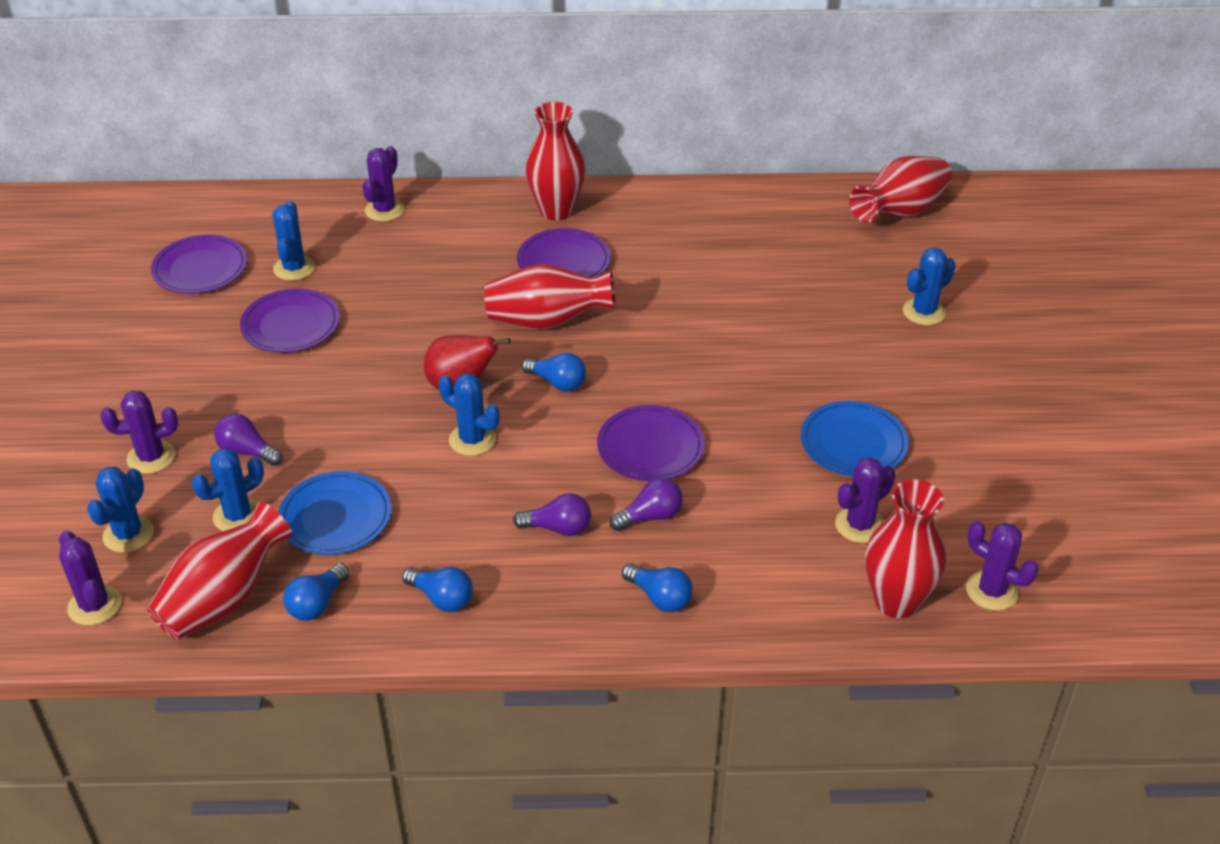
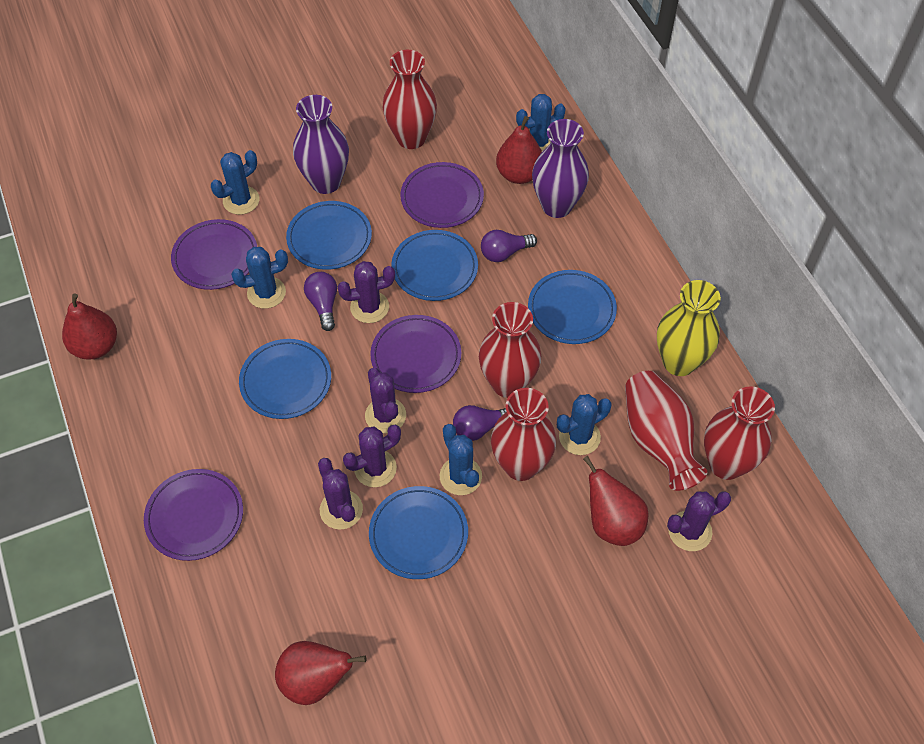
blue light bulb: 4 -> 0
blue plate: 2 -> 5
purple vase: 0 -> 2
red pear: 1 -> 4
yellow vase: 0 -> 1

